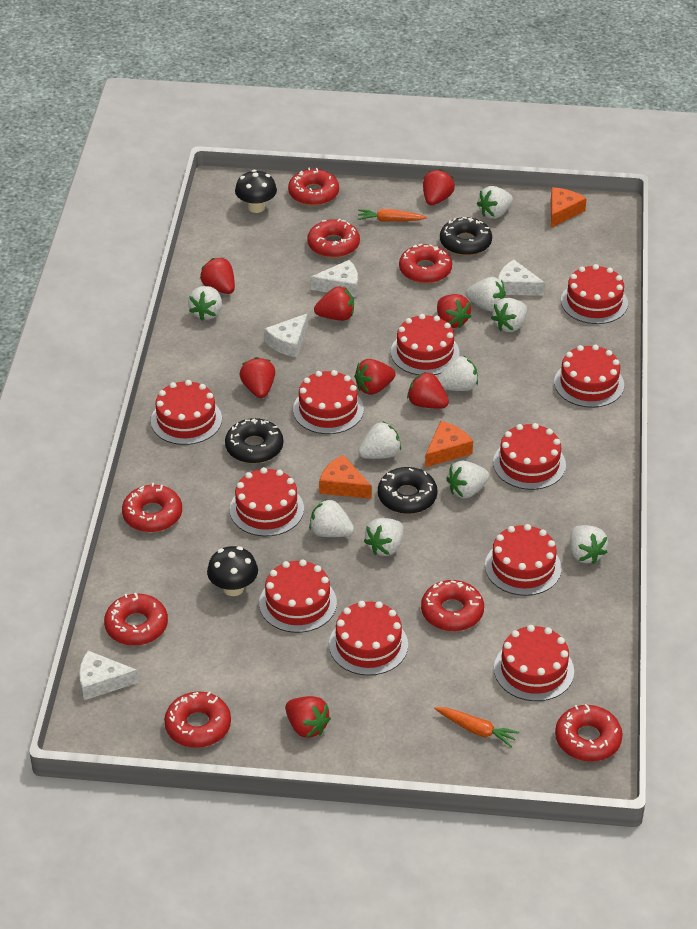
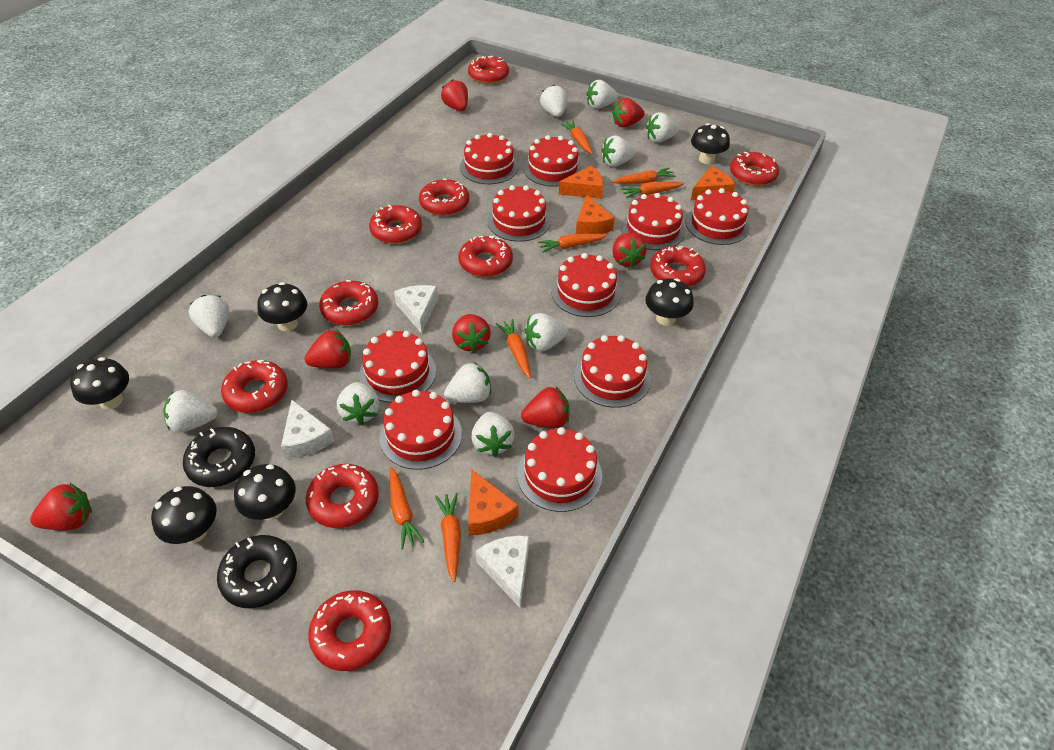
black donut: 3 -> 2
black mushroom: 2 -> 6
orange carrot: 2 -> 7
orange cheese: 3 -> 4
red cake: 11 -> 10
red donut: 8 -> 10
red strawberry: 8 -> 7
white cheese: 4 -> 3

